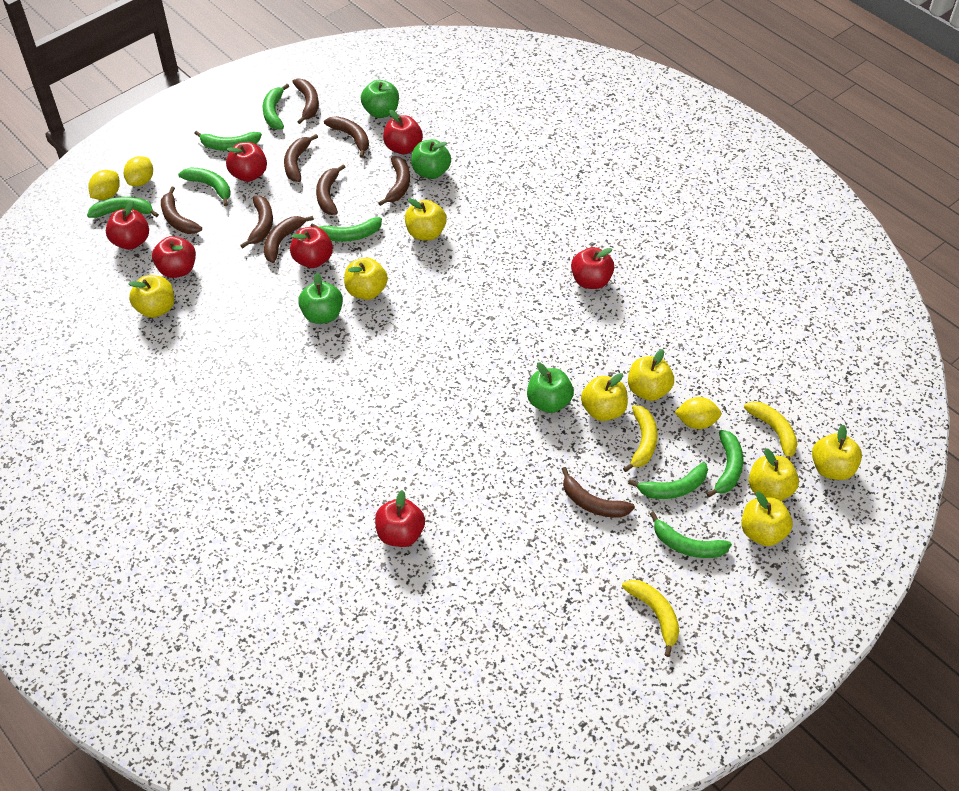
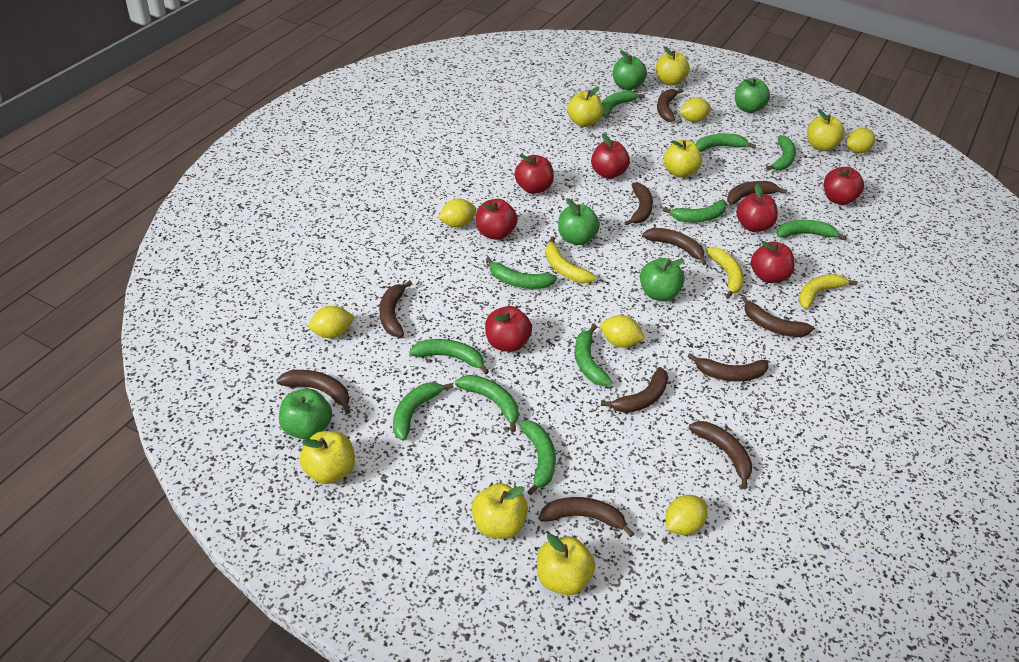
brown banana: 9 -> 11
green apple: 4 -> 5
green banana: 8 -> 11
yellow apple: 8 -> 7
yellow lemon: 3 -> 6

